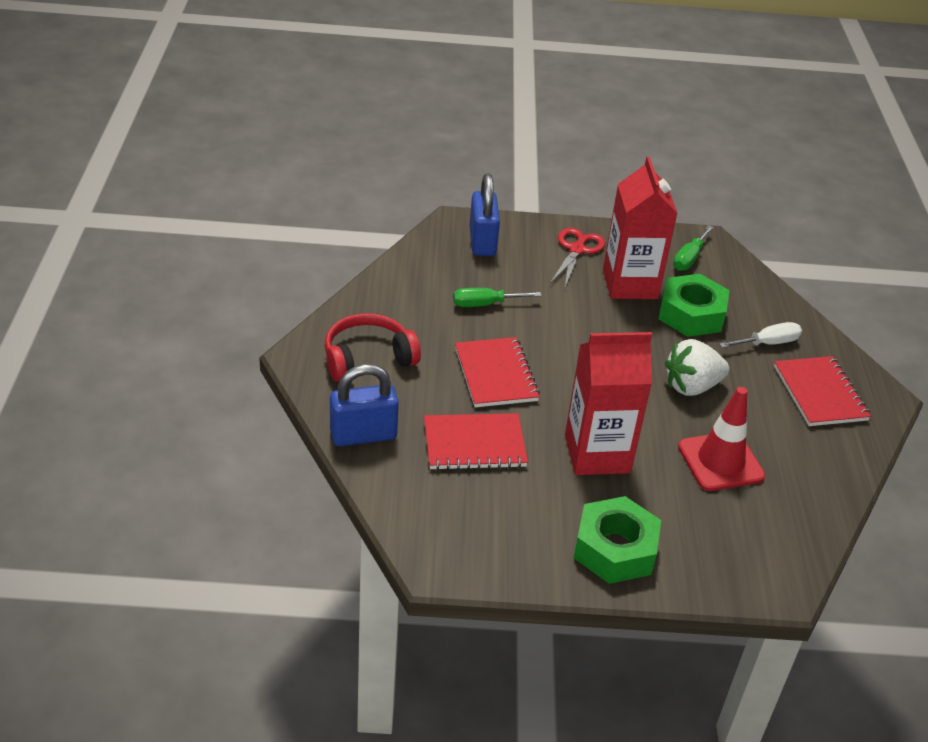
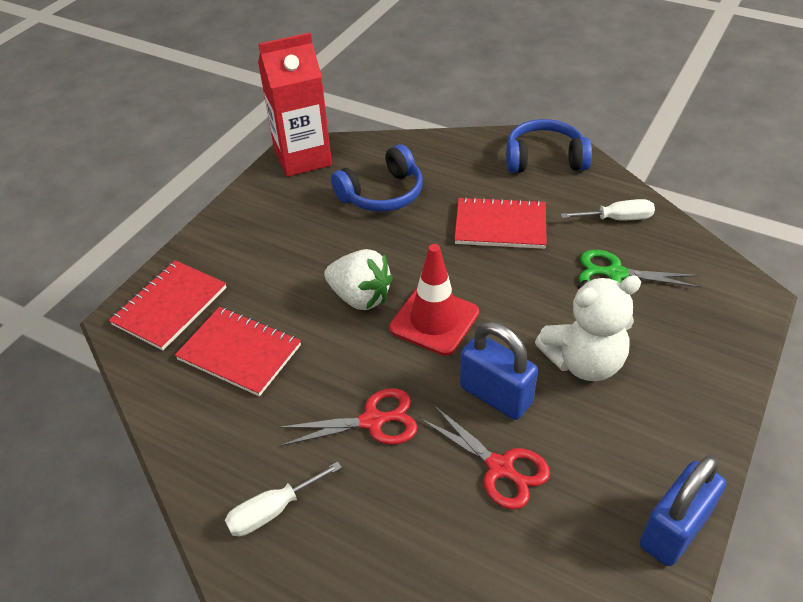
blue headphones: 0 -> 2
green nut: 2 -> 0
green scissors: 0 -> 1
green screwdriver: 2 -> 0
red carton: 2 -> 1
red headphones: 1 -> 0
red scissors: 1 -> 2
white screwdriver: 1 -> 2
white teddy bear: 0 -> 1

